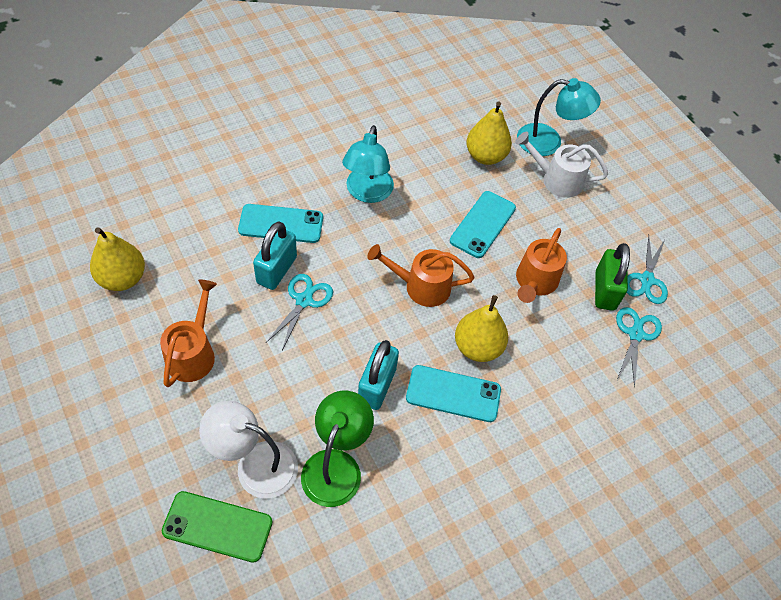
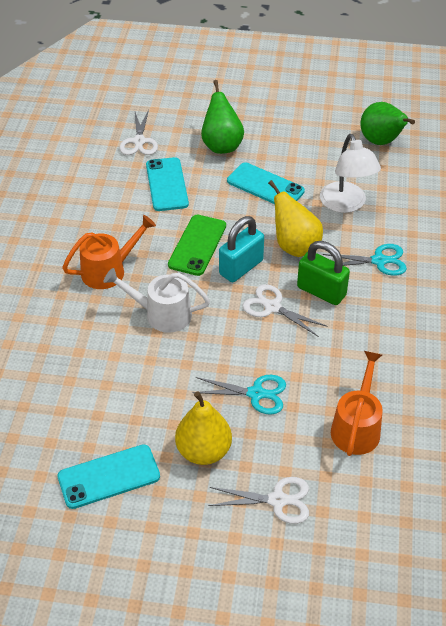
green lamp: 1 -> 0
green pear: 0 -> 2
orange watering can: 3 -> 2
turquoise lamp: 2 -> 0
turquoise padlock: 2 -> 1
turquoise scissors: 3 -> 2
white scissors: 0 -> 3
yellow pear: 3 -> 2

